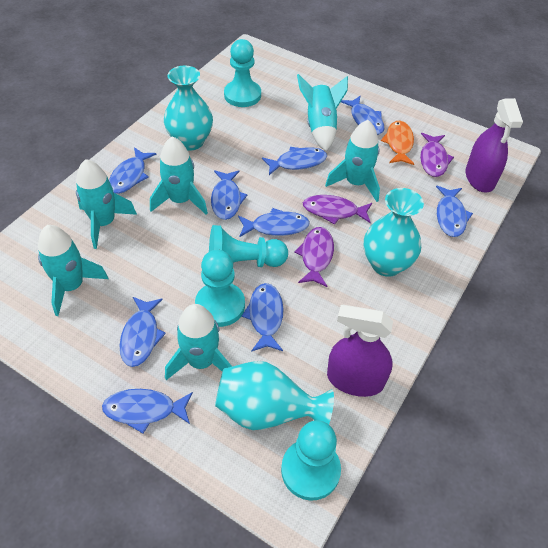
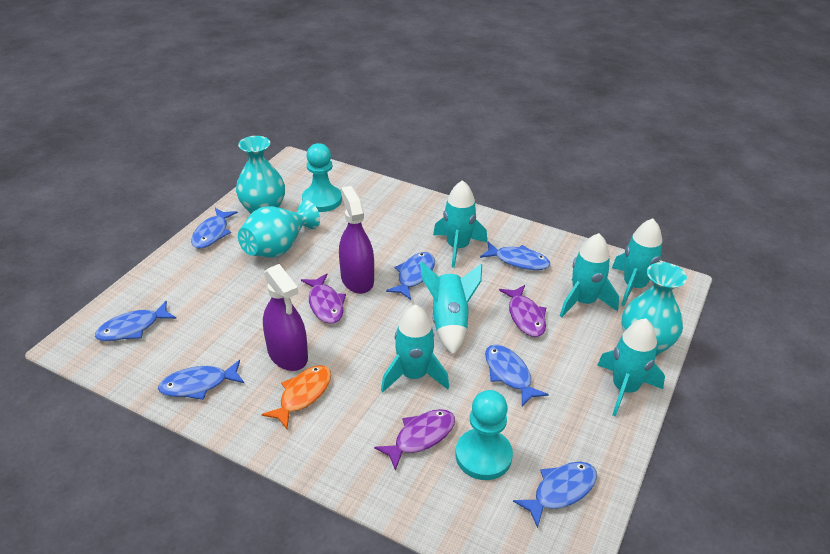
blue fish: 9 -> 7
turquoise pawn: 4 -> 2

